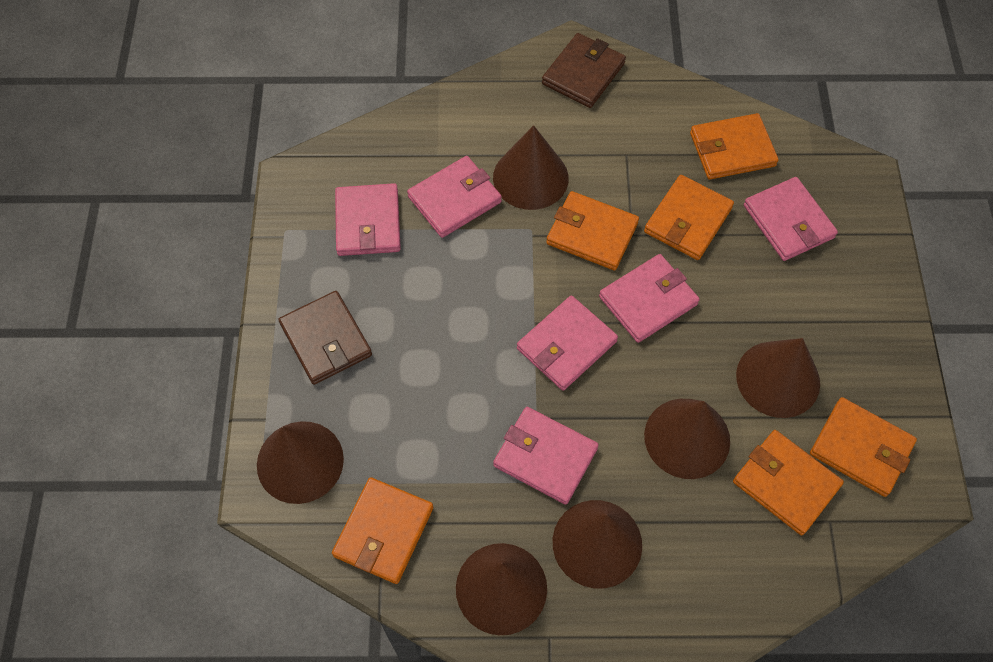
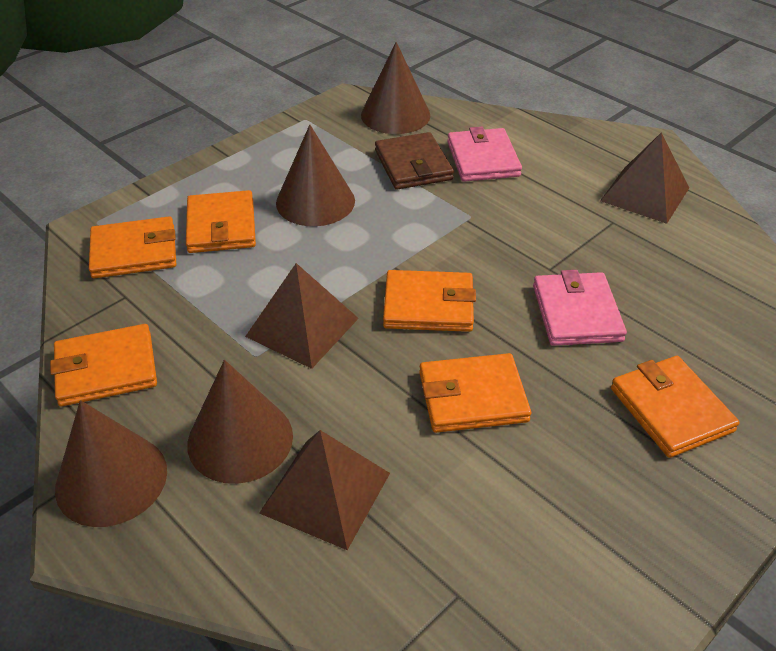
brown cone: 6 -> 4
brown pyramid: 0 -> 3
brown wallet: 2 -> 1
pink wallet: 6 -> 2

